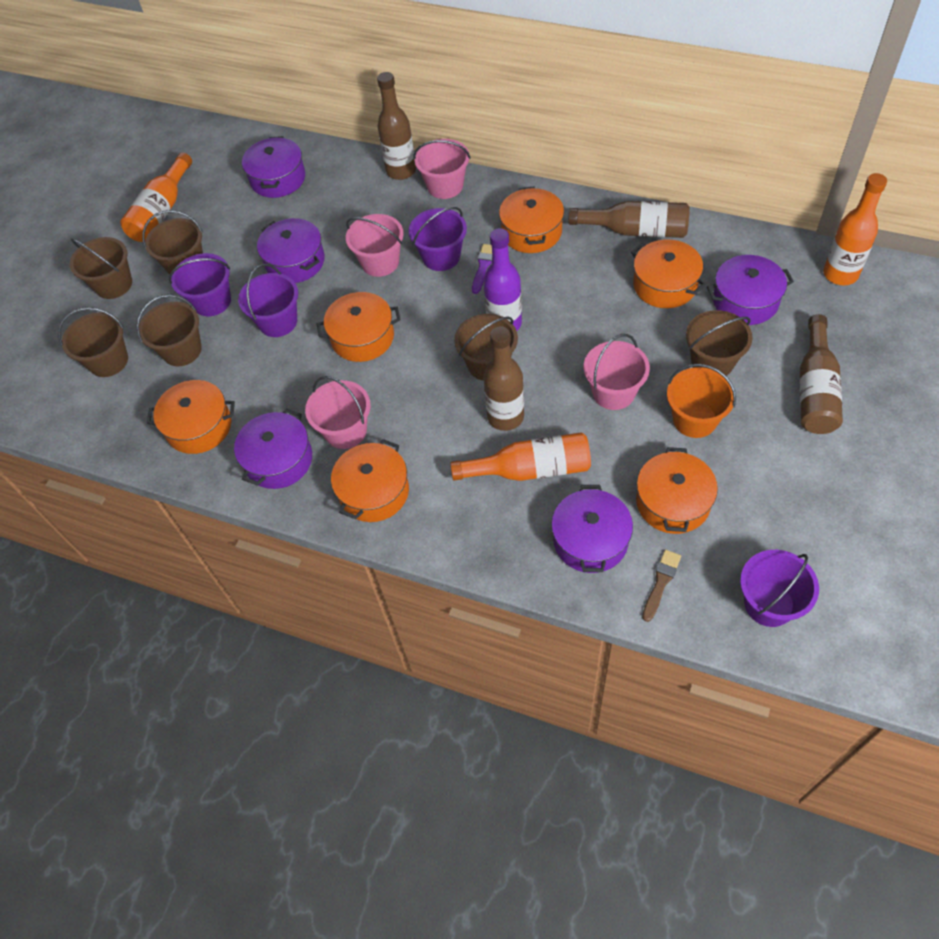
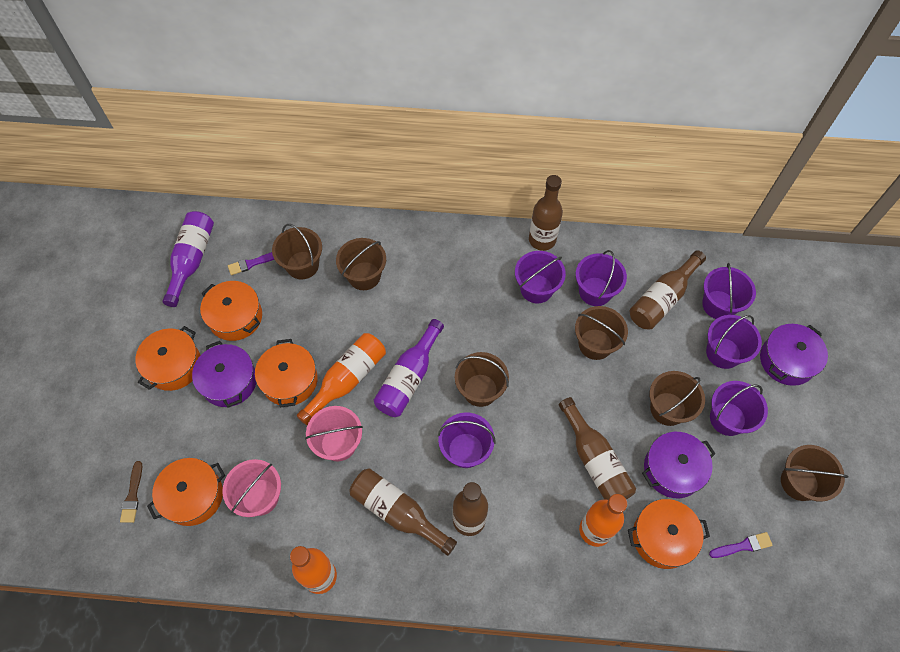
brown bottle: 4 -> 5
orange bucket: 1 -> 0
orange pot: 6 -> 5
pink bucket: 4 -> 2
purple bottle: 1 -> 2
purple brush: 1 -> 2
purple bucket: 4 -> 6
purple pot: 5 -> 3

